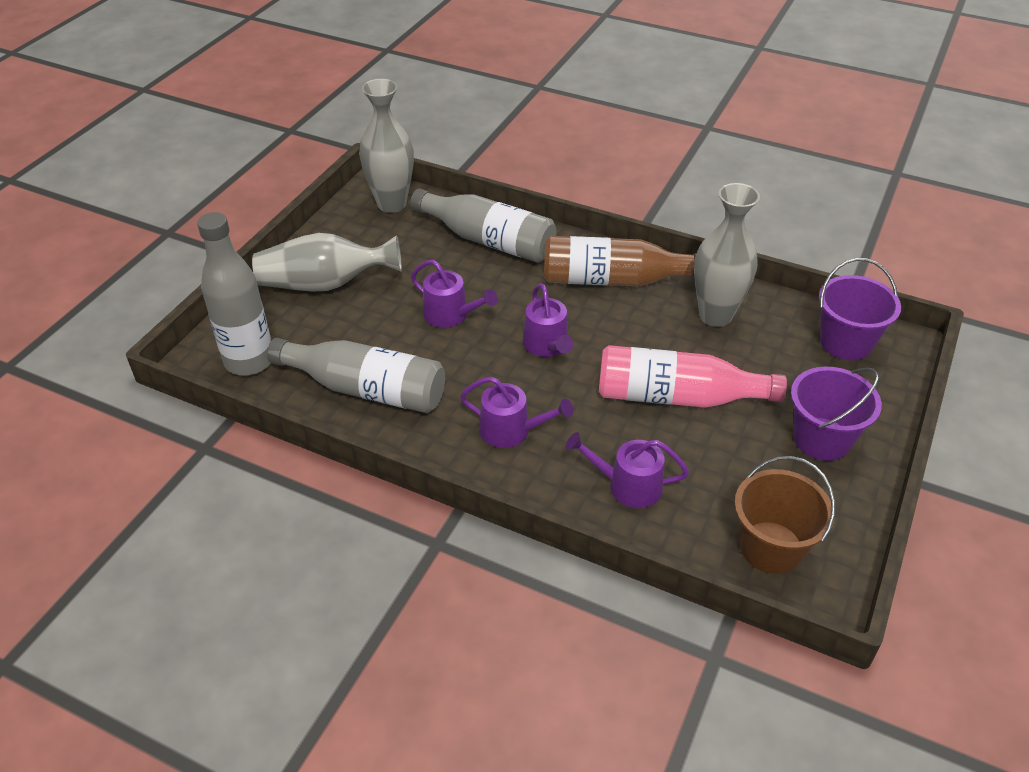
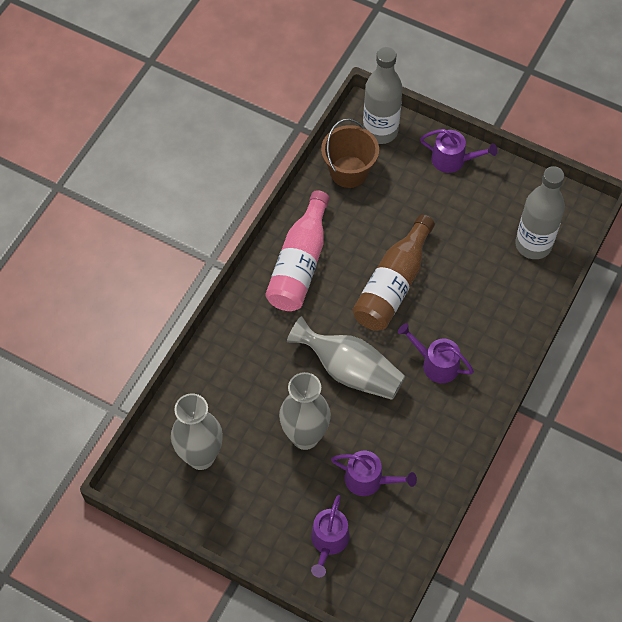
grey bottle: 3 -> 2
purple bucket: 2 -> 0

